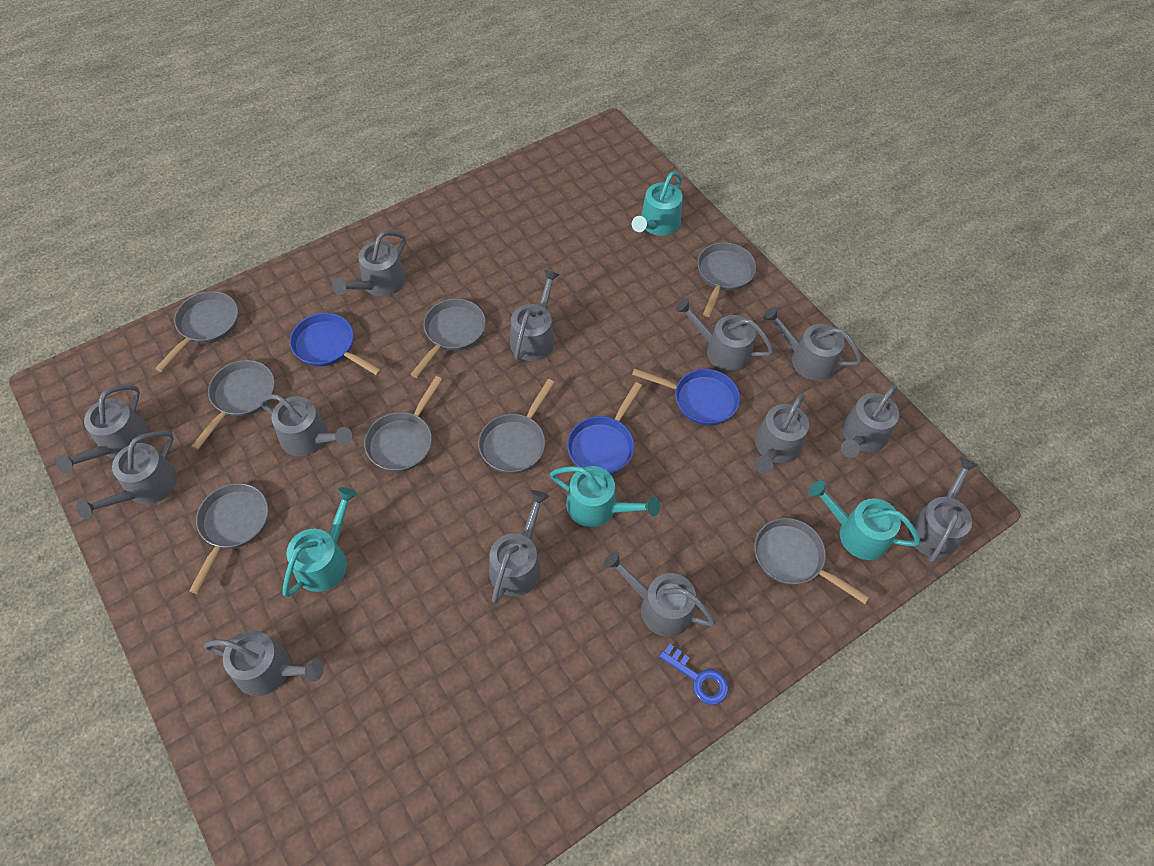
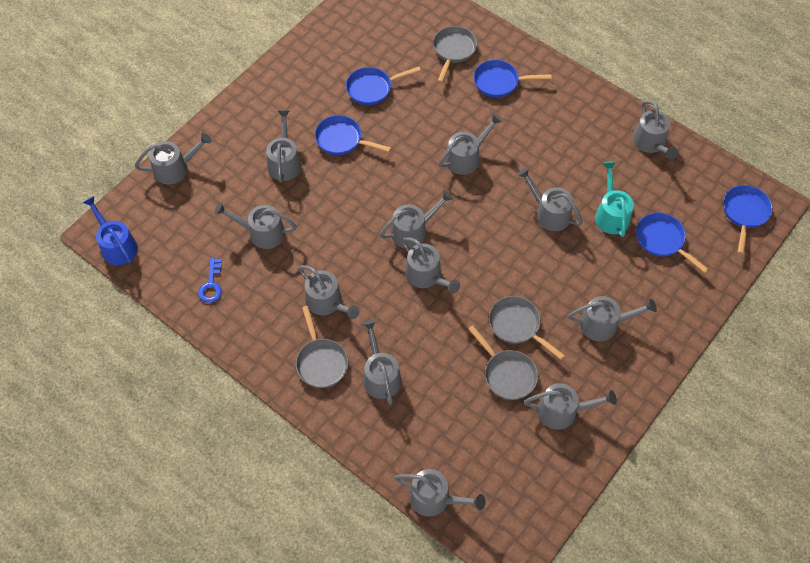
blue pan: 3 -> 5
blue watering can: 0 -> 1
grey pan: 8 -> 4
turquoise watering can: 4 -> 1

